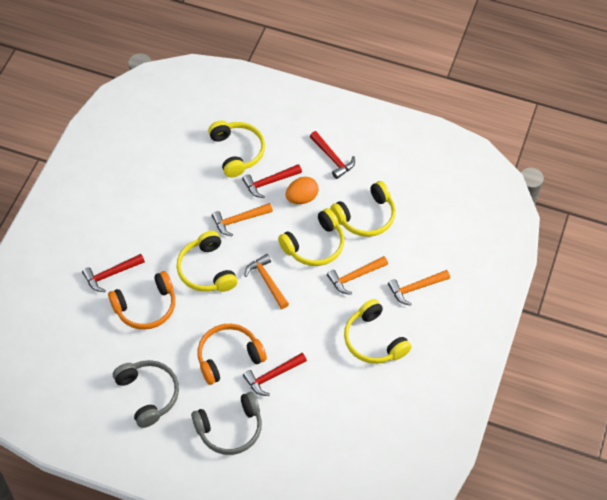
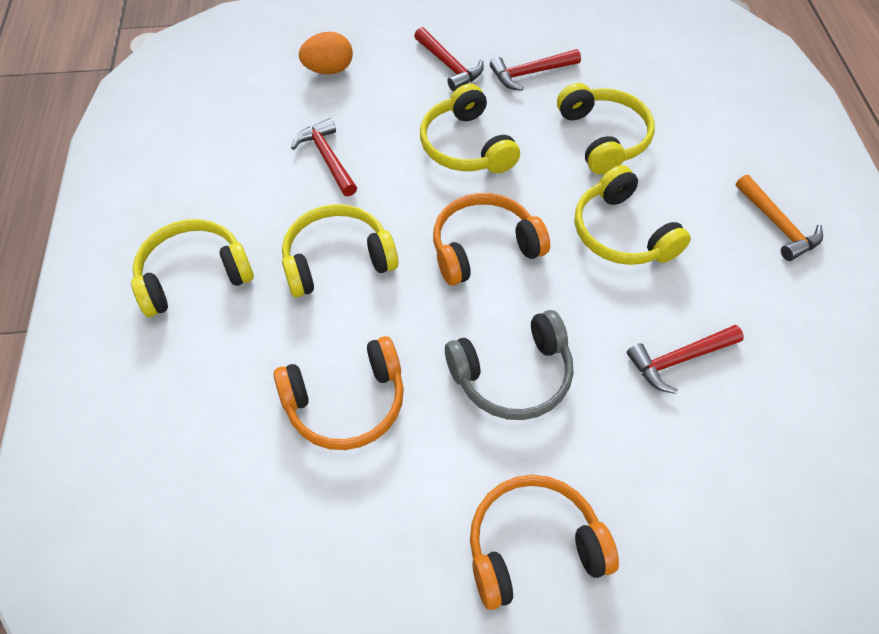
grey headphones: 2 -> 1
orange hammer: 4 -> 1
orange headphones: 2 -> 3

